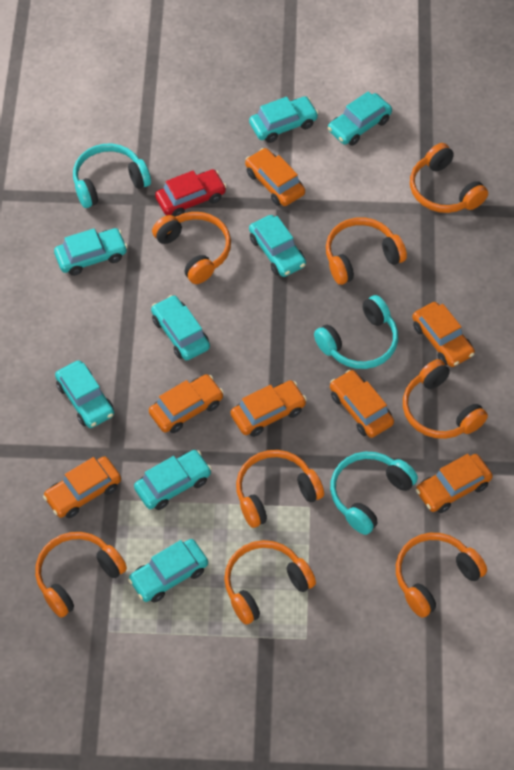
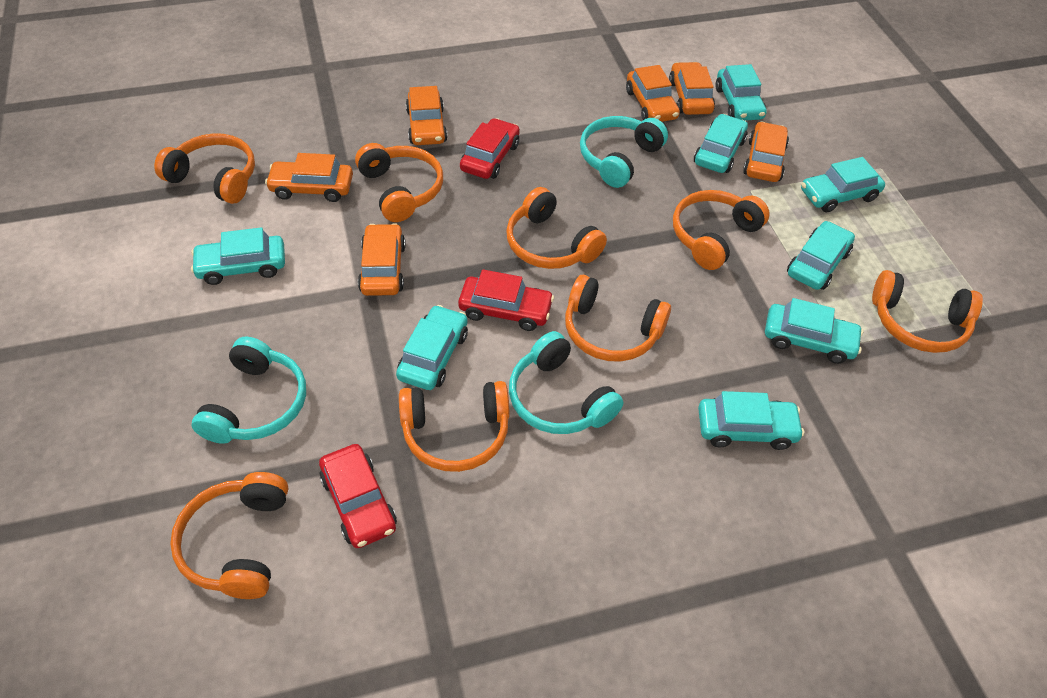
orange car: 7 -> 6
red car: 1 -> 3

